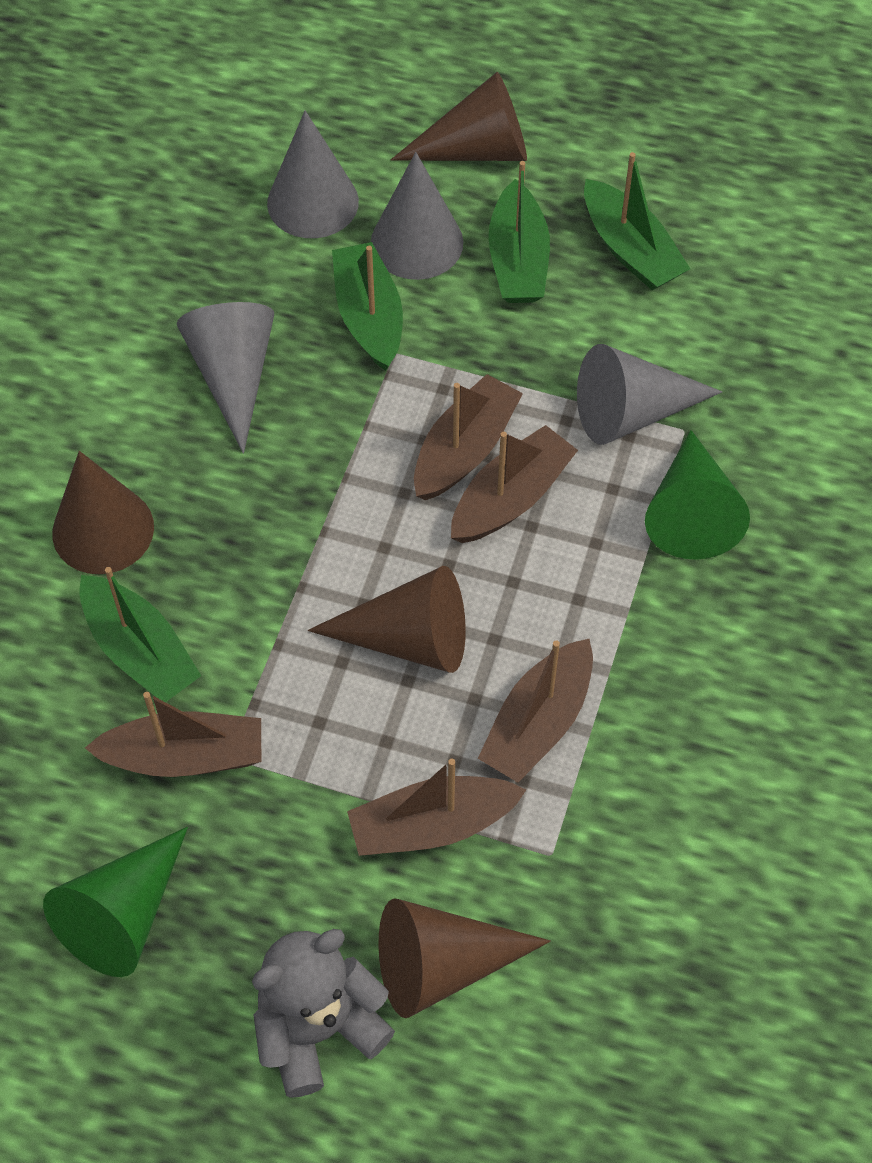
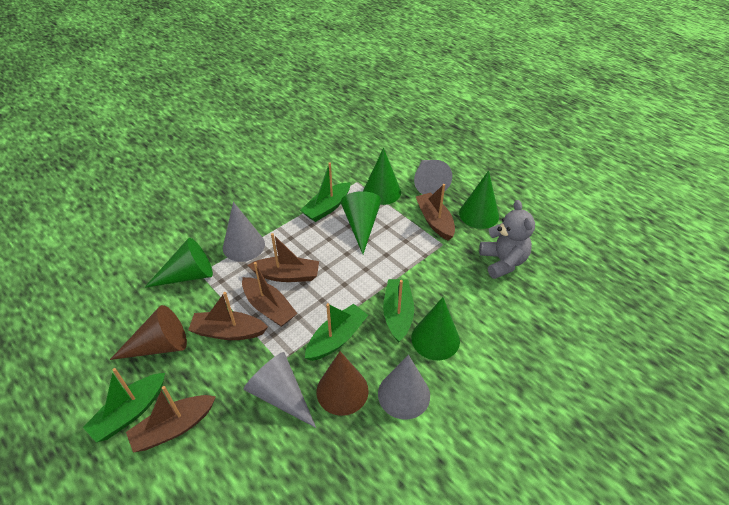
brown cone: 4 -> 2
green cone: 2 -> 5

